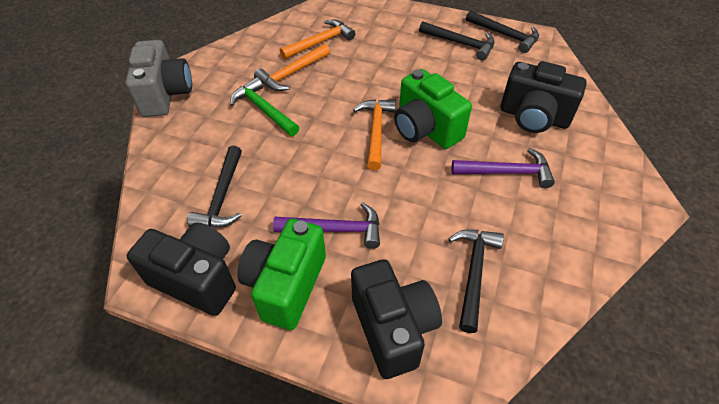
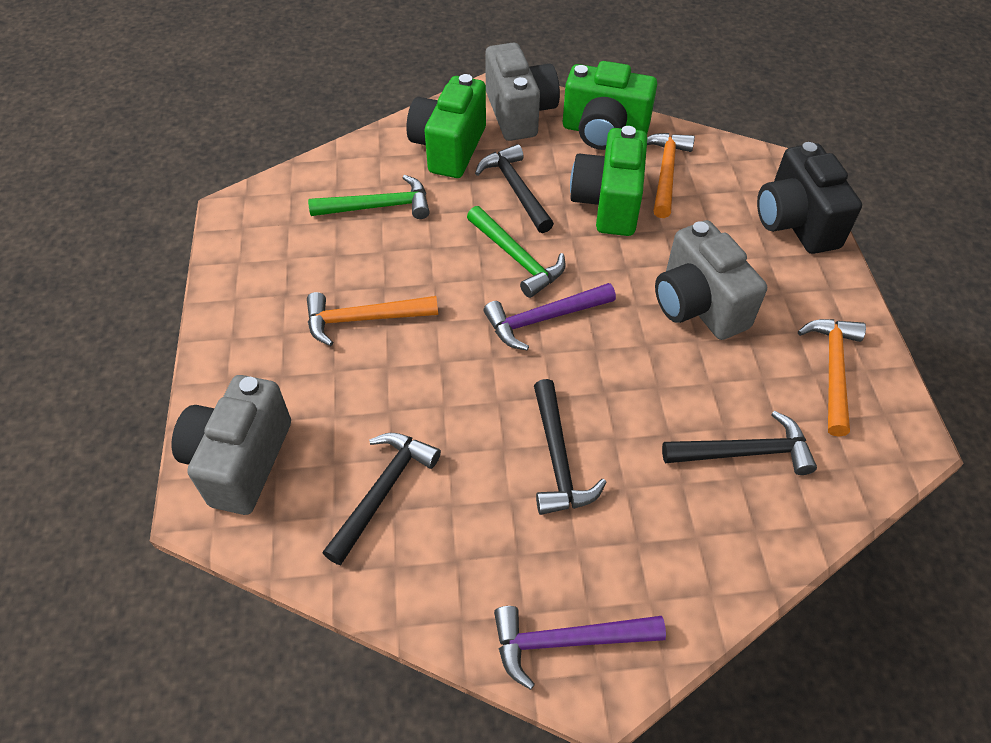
black camera: 3 -> 1
green camera: 2 -> 3
green hammer: 1 -> 2
grey camera: 1 -> 3

